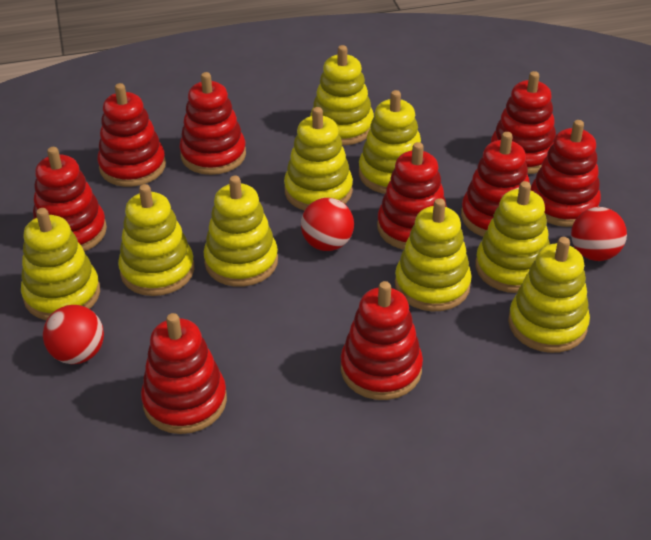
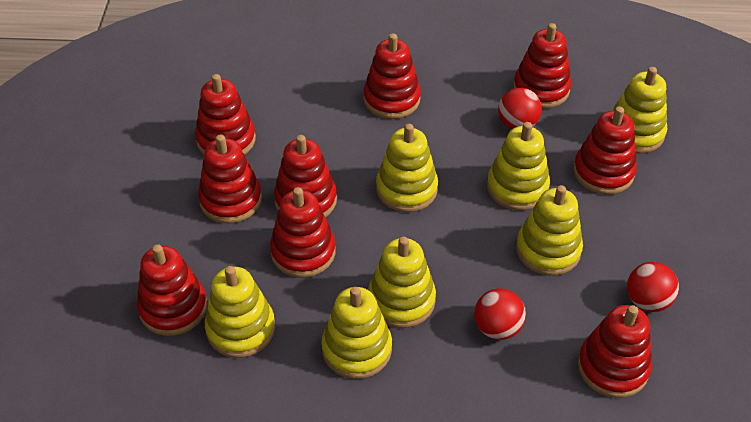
yellow stacking toy: 9 -> 7

